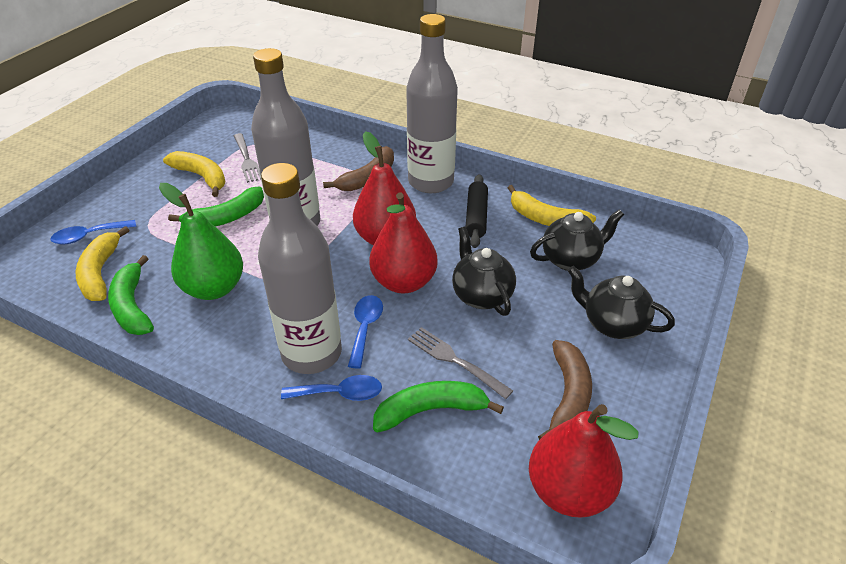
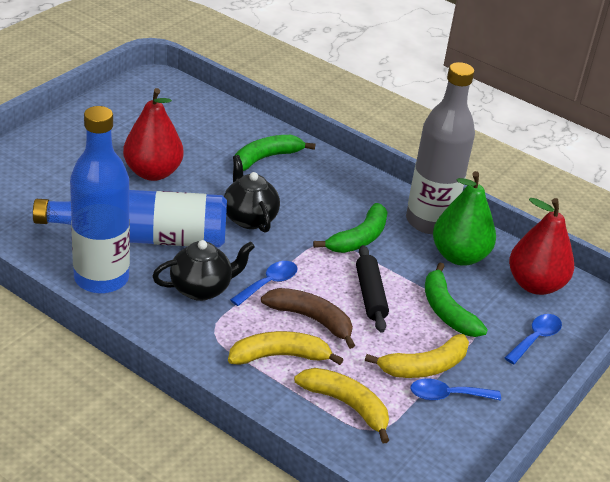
black teapot: 3 -> 2
blue bottle: 0 -> 2
brown banana: 2 -> 1
grey bottle: 3 -> 1
grey fork: 2 -> 0
red pear: 3 -> 2

